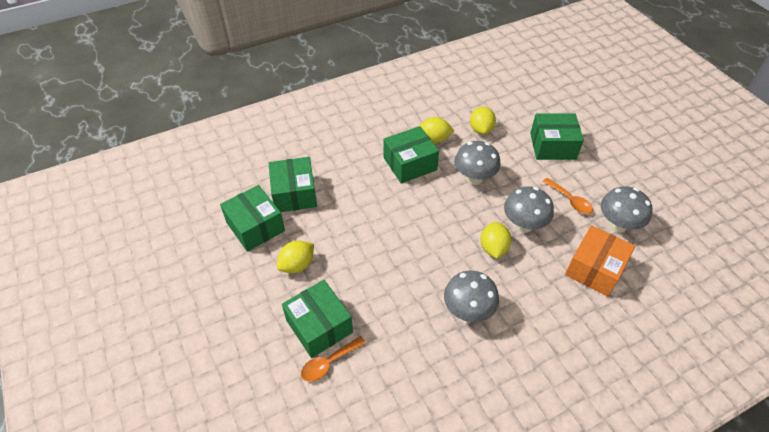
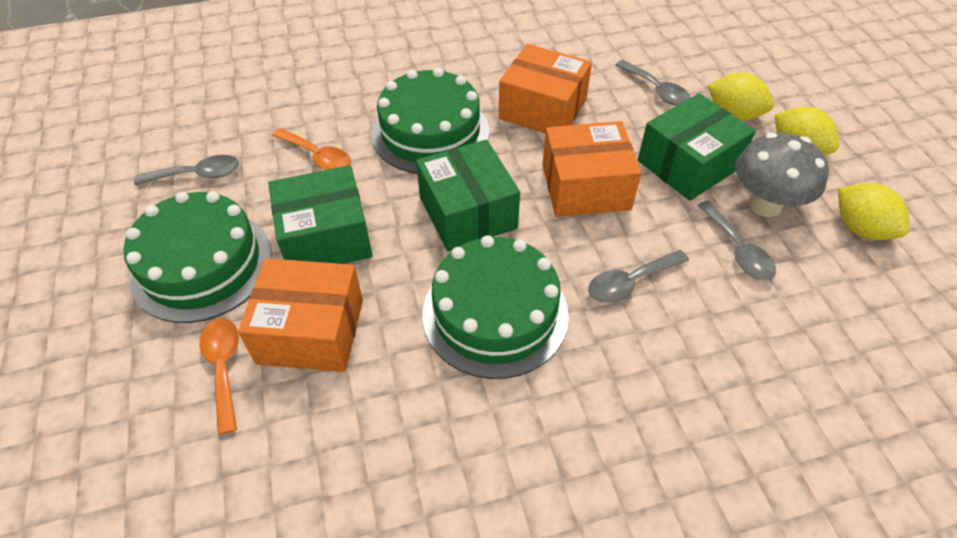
green box: 5 -> 3
green cake: 0 -> 3
grey mushroom: 4 -> 1
grey spoon: 0 -> 4
orange box: 1 -> 3
yellow lemon: 4 -> 3

